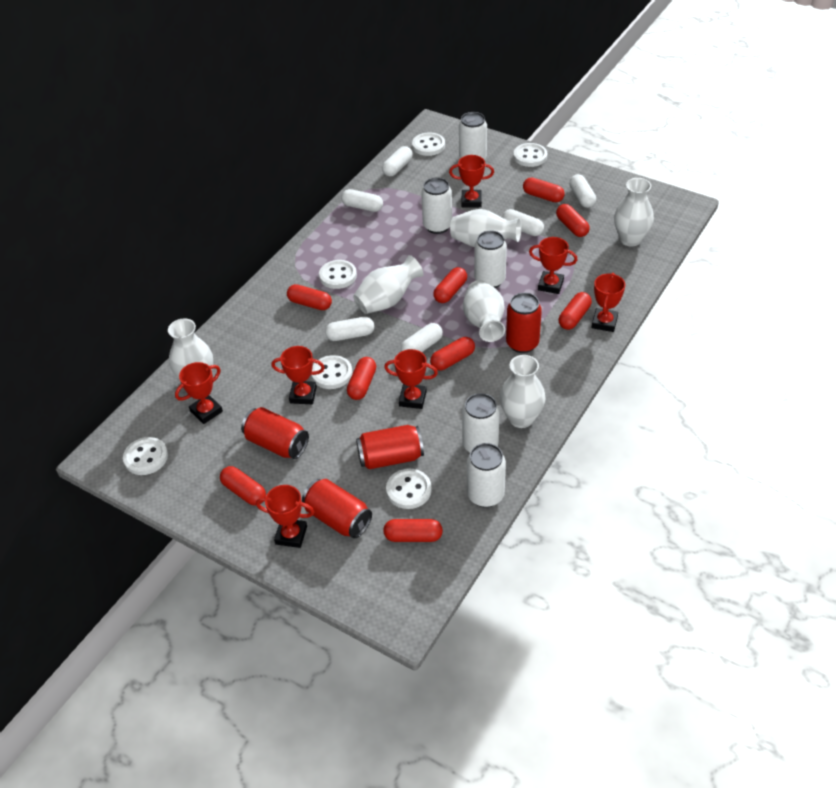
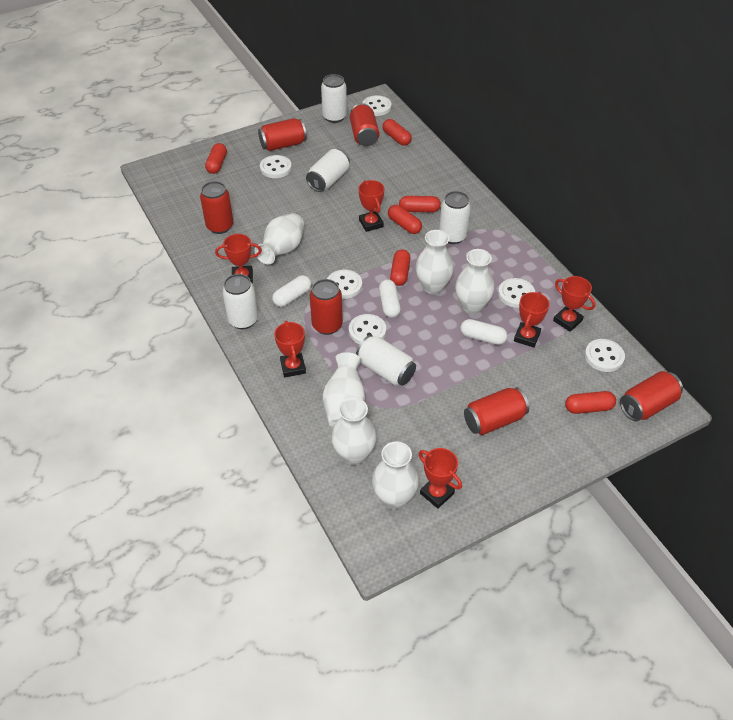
red can: 4 -> 6
red capsule: 9 -> 6
red trophy: 7 -> 6
white capsule: 6 -> 3

